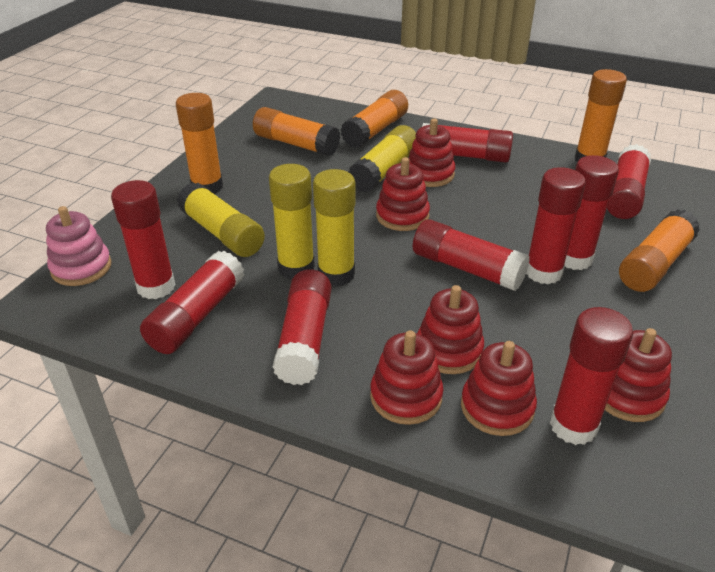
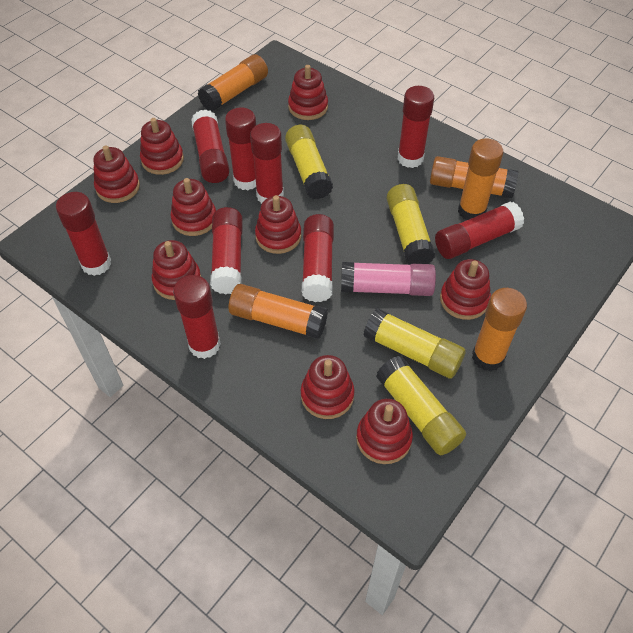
pink glue stick: 0 -> 1
pink stacking toy: 1 -> 0
red stacking toy: 6 -> 9

